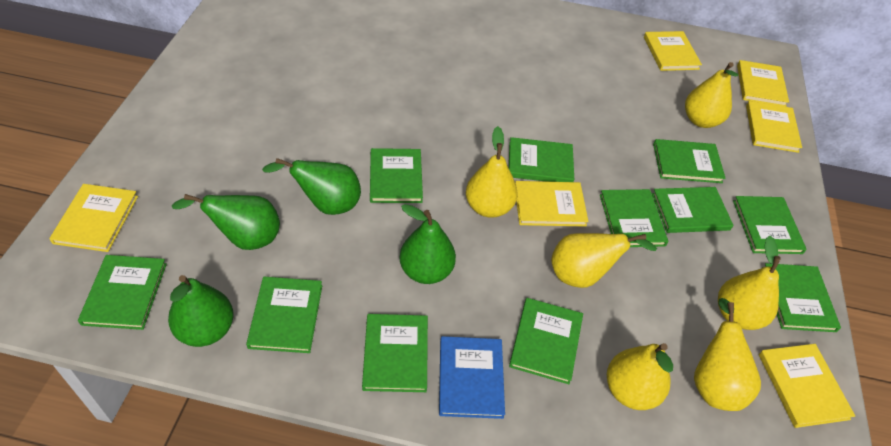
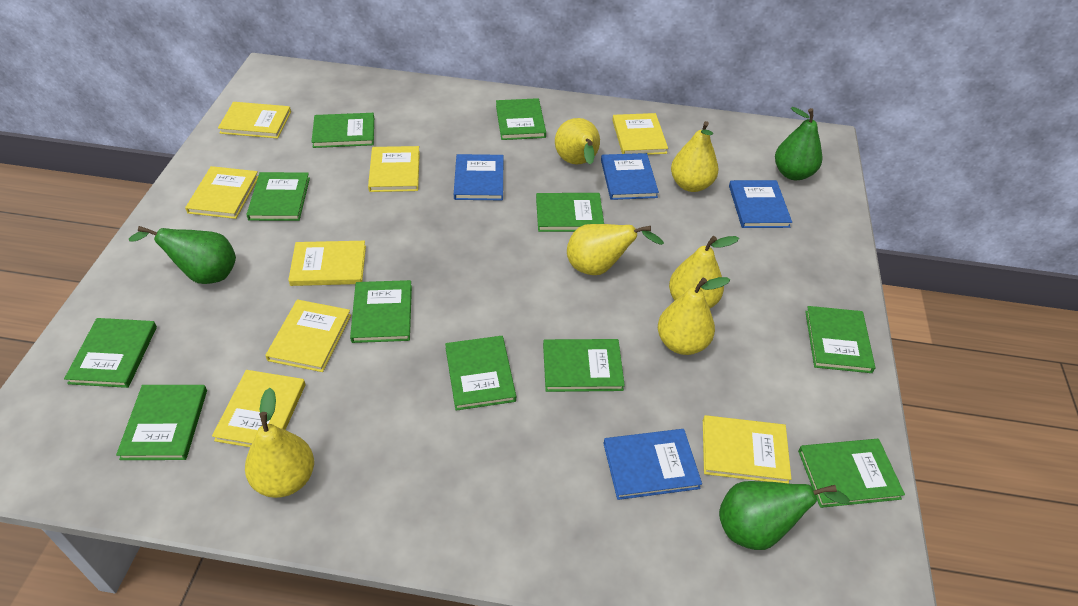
blue book: 1 -> 4
green pear: 4 -> 3
yellow book: 6 -> 8

